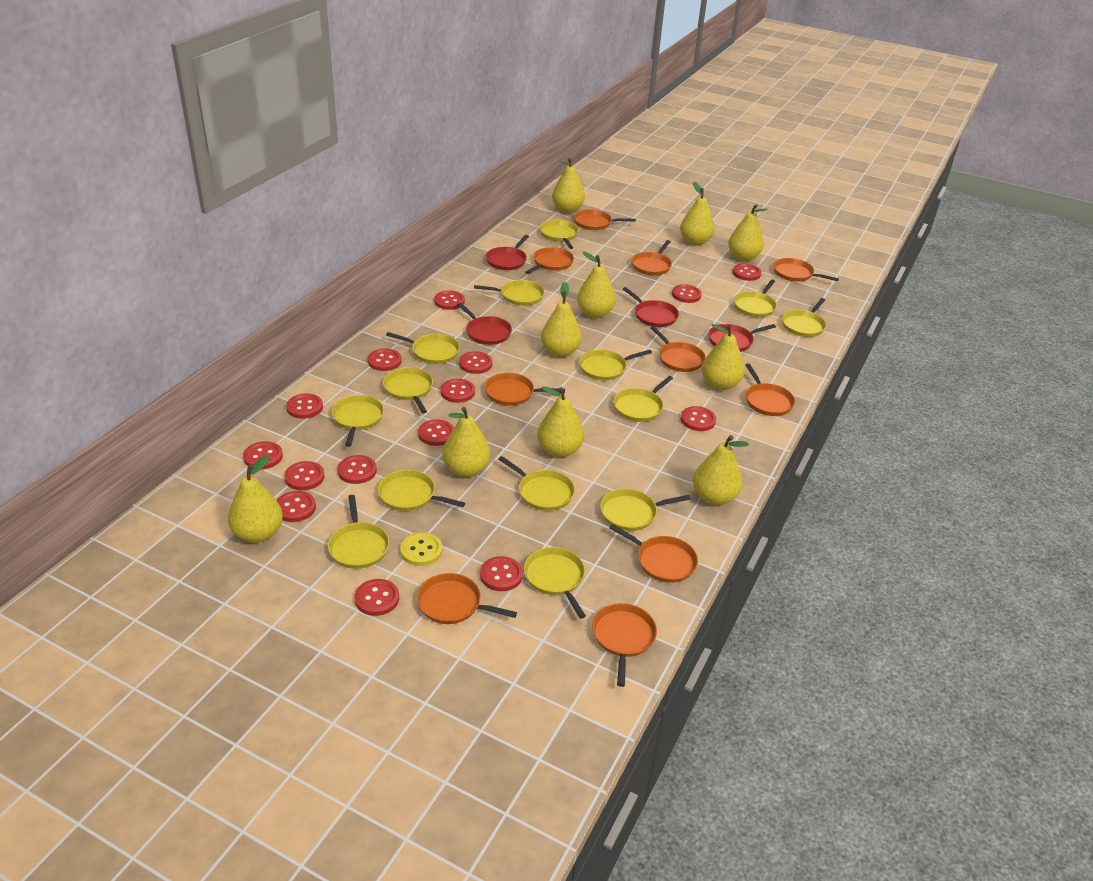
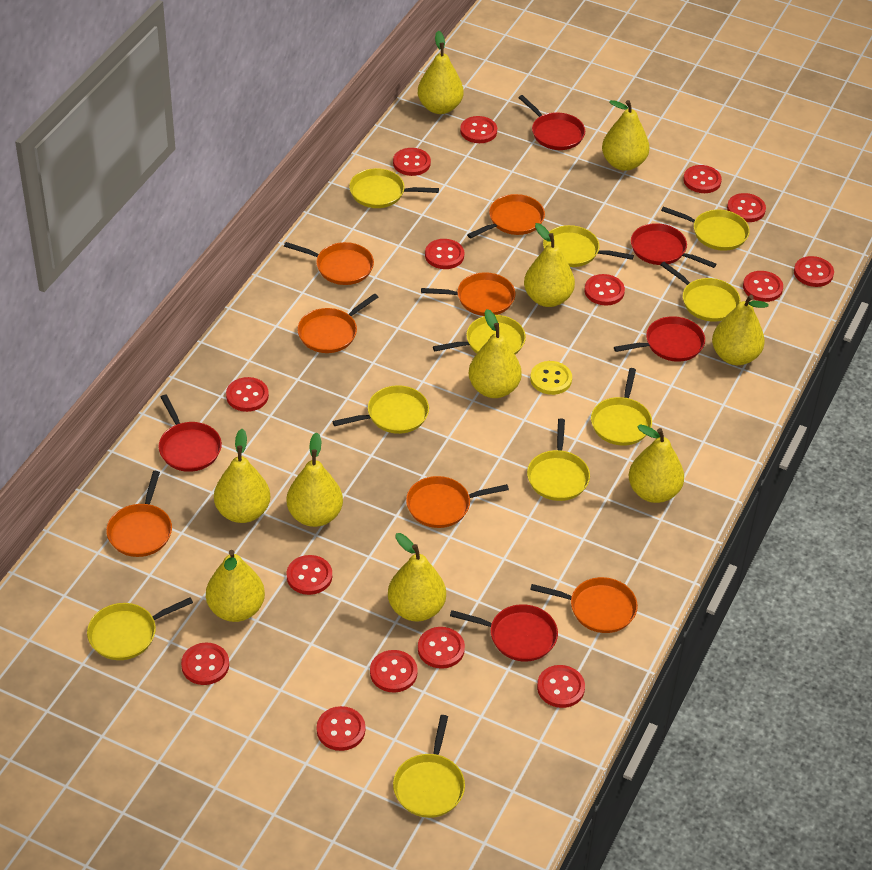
orange pan: 10 -> 7
red pan: 4 -> 5
yellow pan: 14 -> 10

